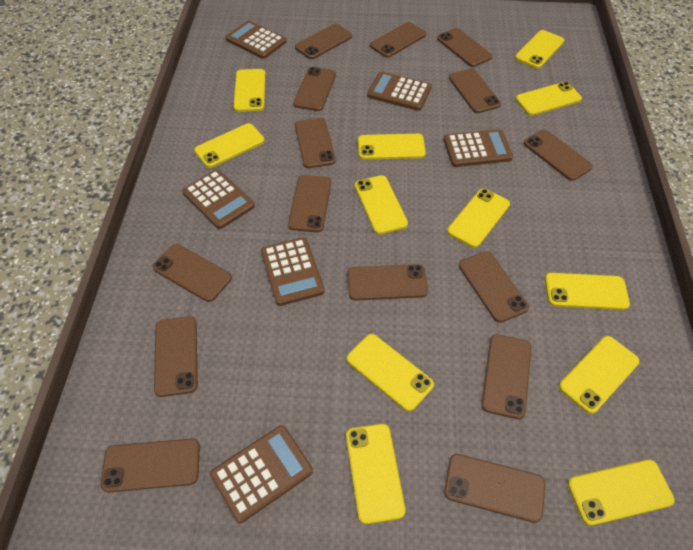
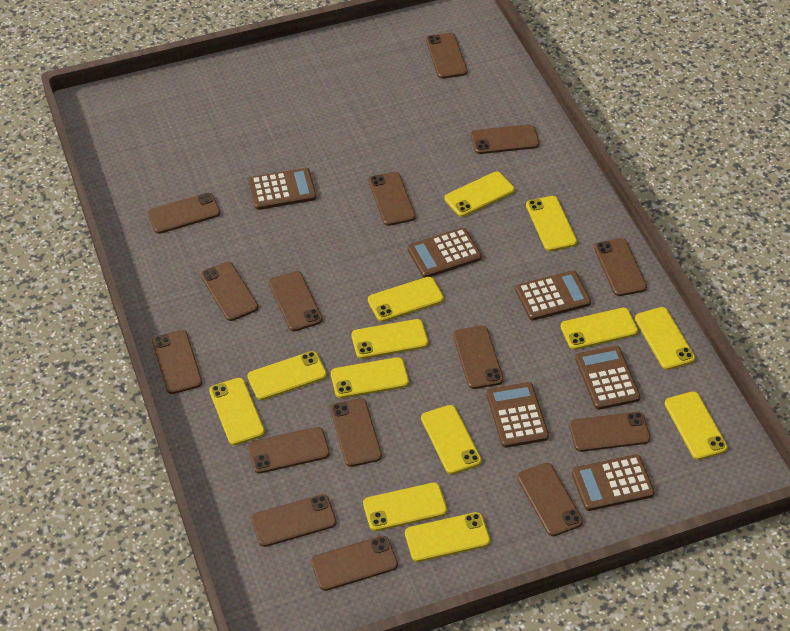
yellow phone: 12 -> 13

